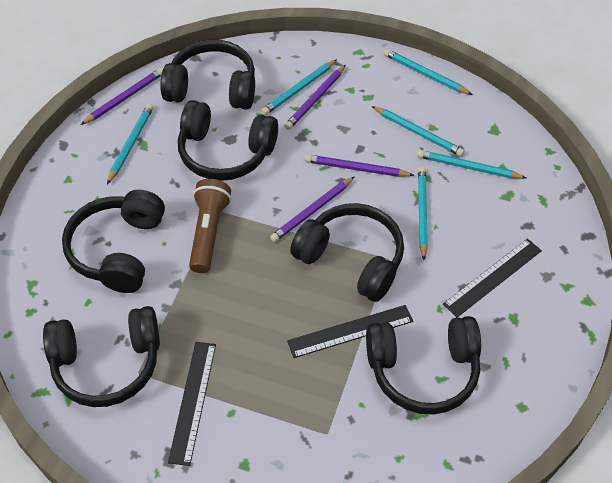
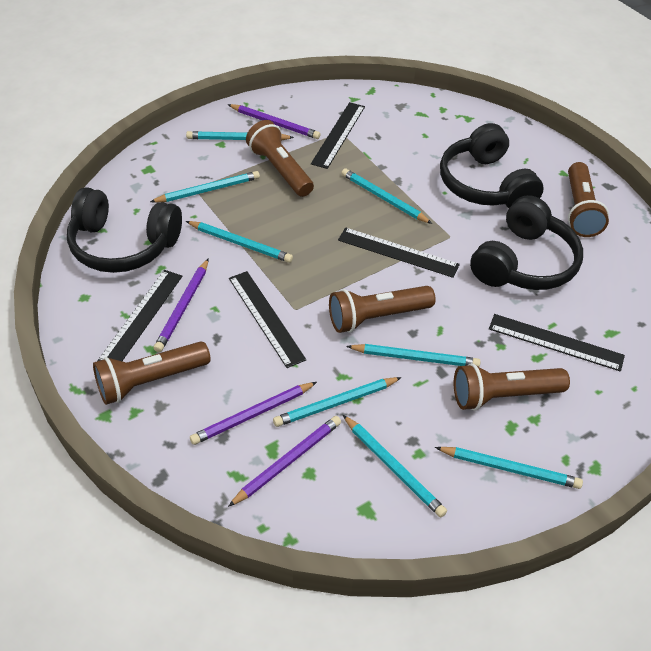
black headphones: 6 -> 3
black ruler: 3 -> 5
brown flashlight: 1 -> 5
turquoise pencil: 6 -> 8

